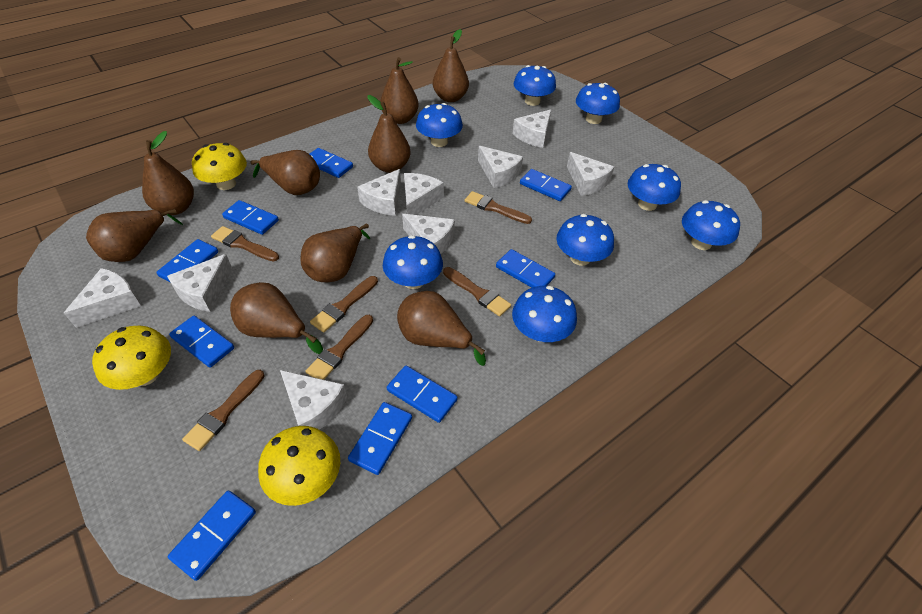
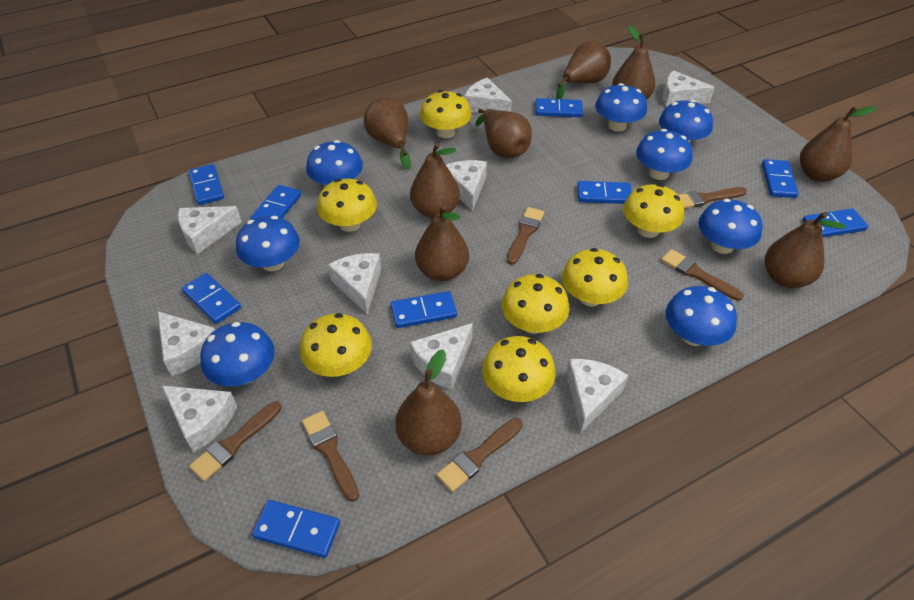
yellow mushroom: 3 -> 7

